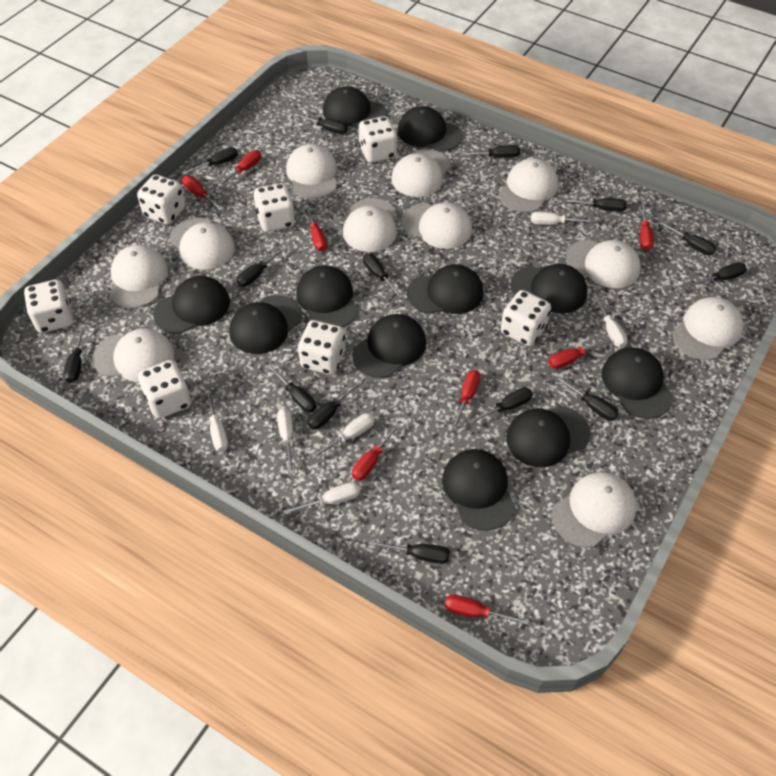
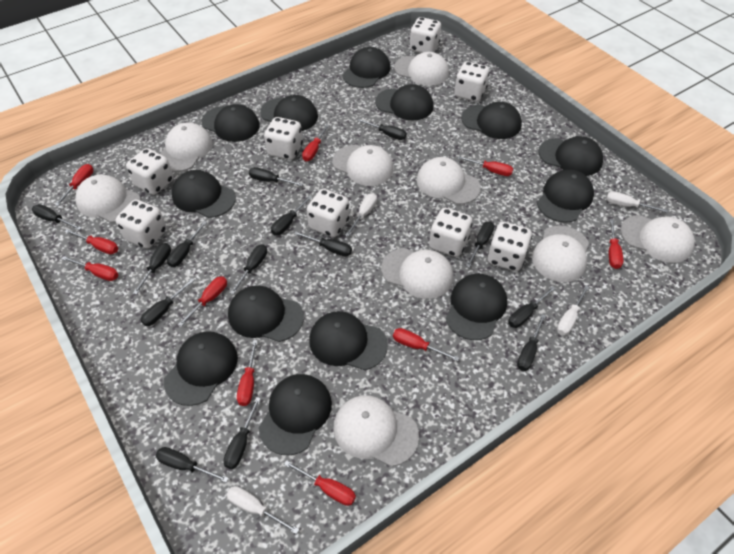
black cap: 11 -> 13
red screwdriver: 8 -> 10
white cap: 11 -> 9
white dice: 7 -> 8
white screwdriver: 6 -> 4

